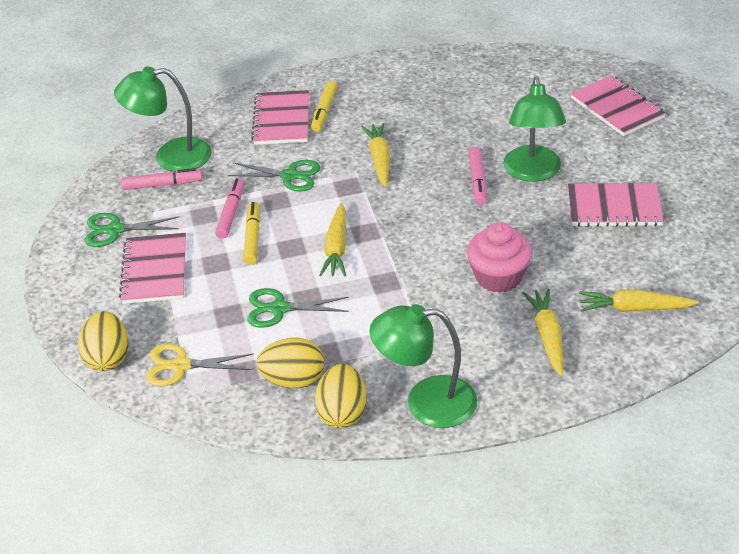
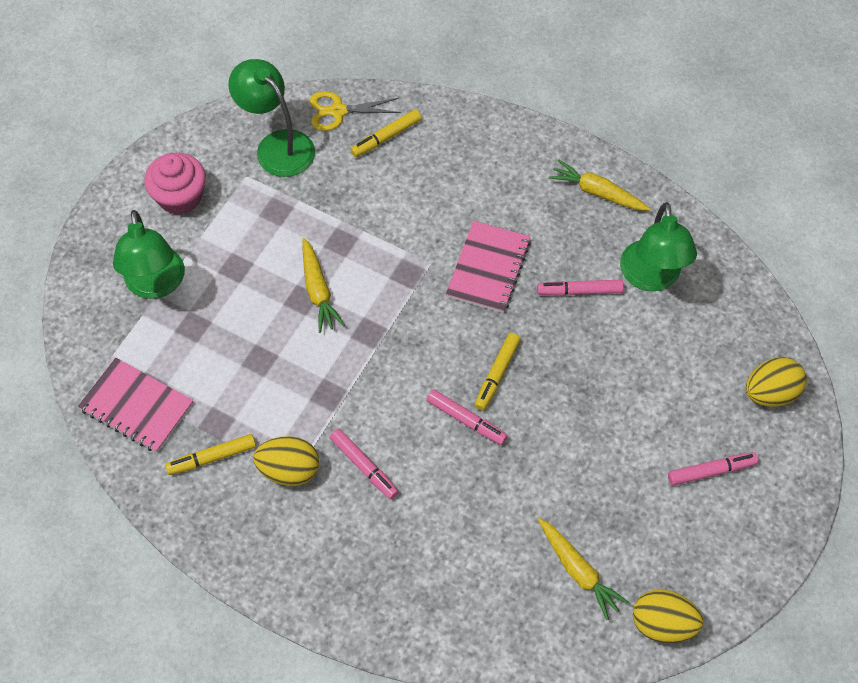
green scissors: 3 -> 0
pink marker: 3 -> 4
pink notebook: 4 -> 2
yellow carrot: 4 -> 3
yellow marker: 2 -> 3

